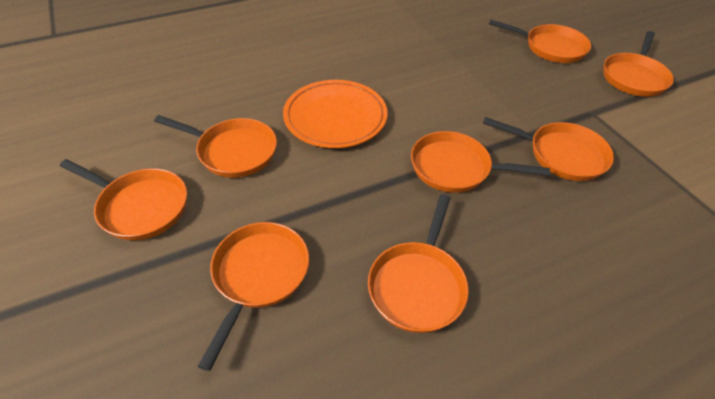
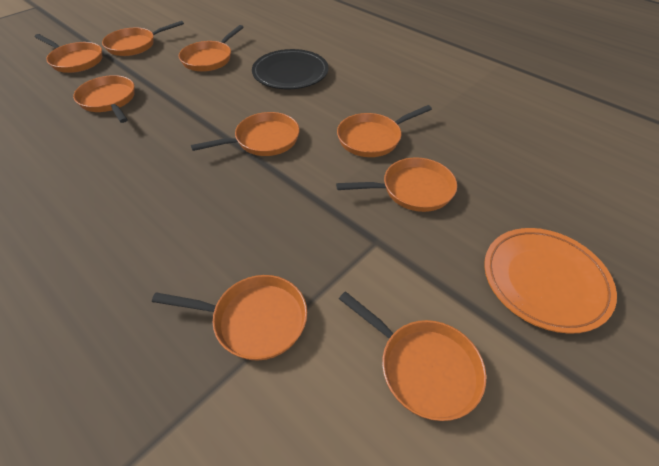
black plate: 0 -> 1
orange pan: 8 -> 9

